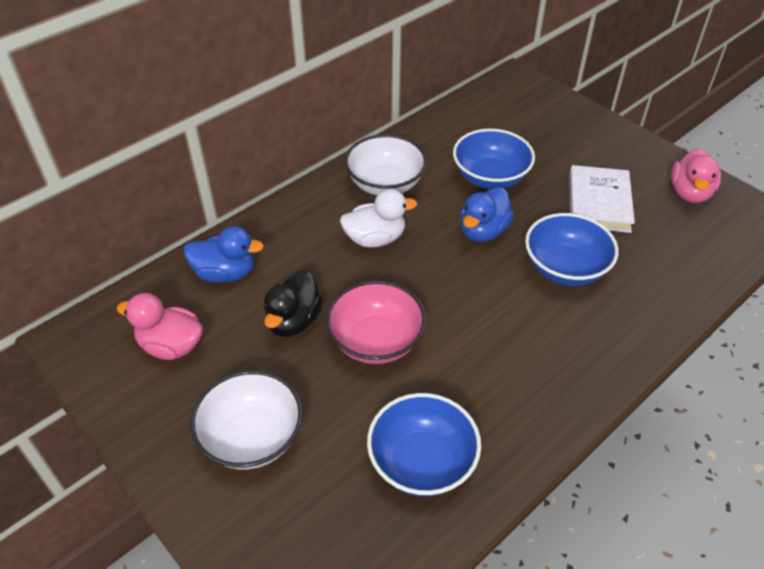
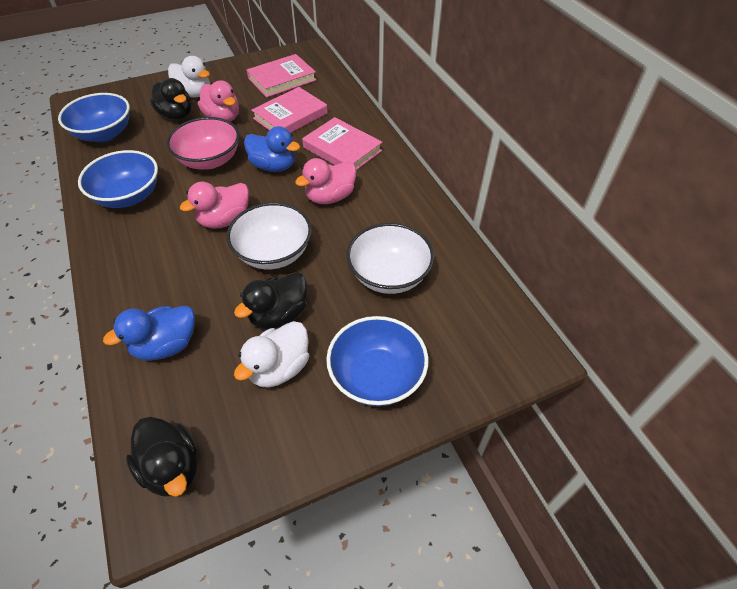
black duck: 1 -> 3
pink book: 0 -> 3
pink duck: 2 -> 3
white book: 1 -> 0
white duck: 1 -> 2

